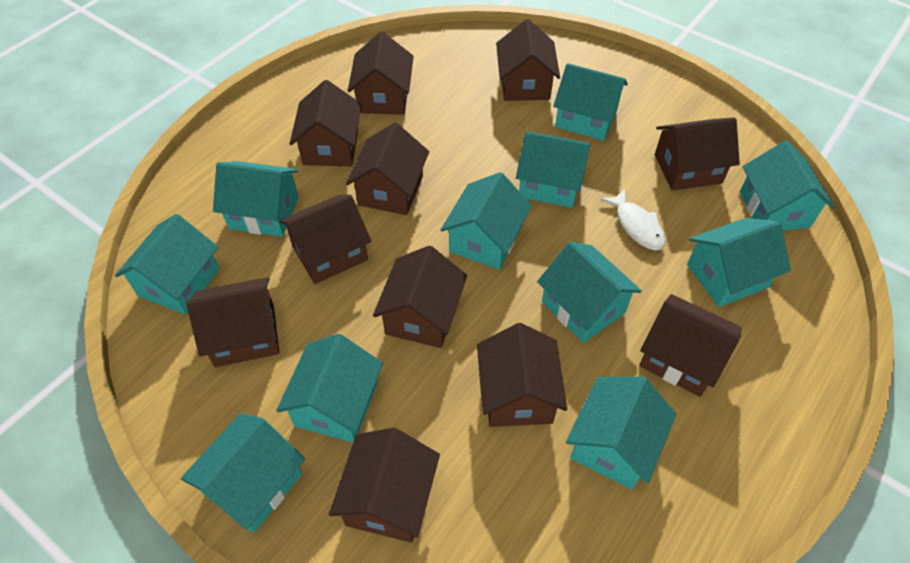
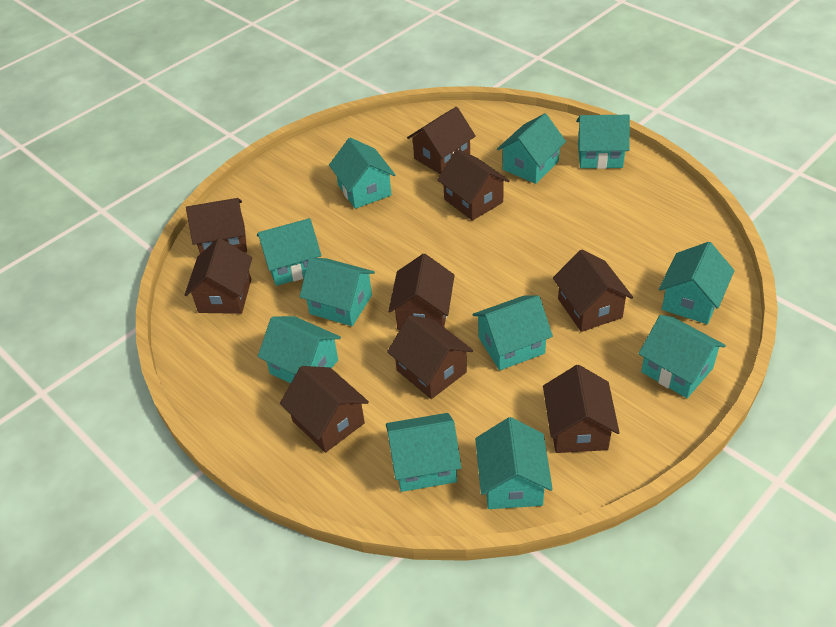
brown house: 11 -> 9
white fish: 1 -> 0

